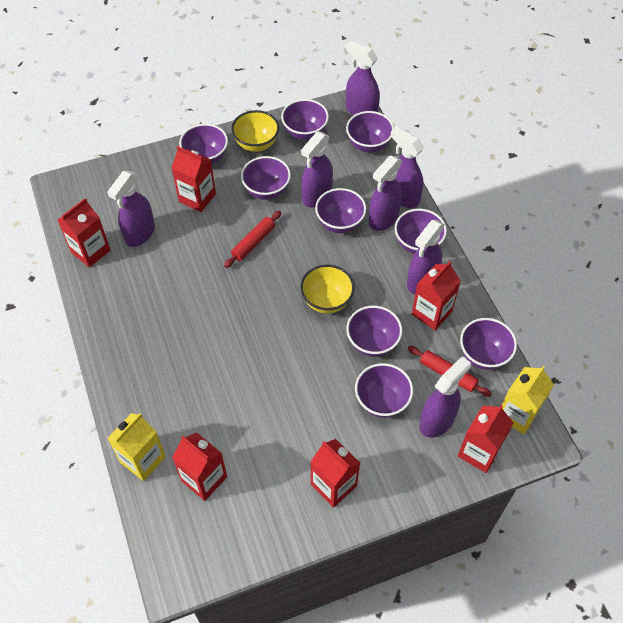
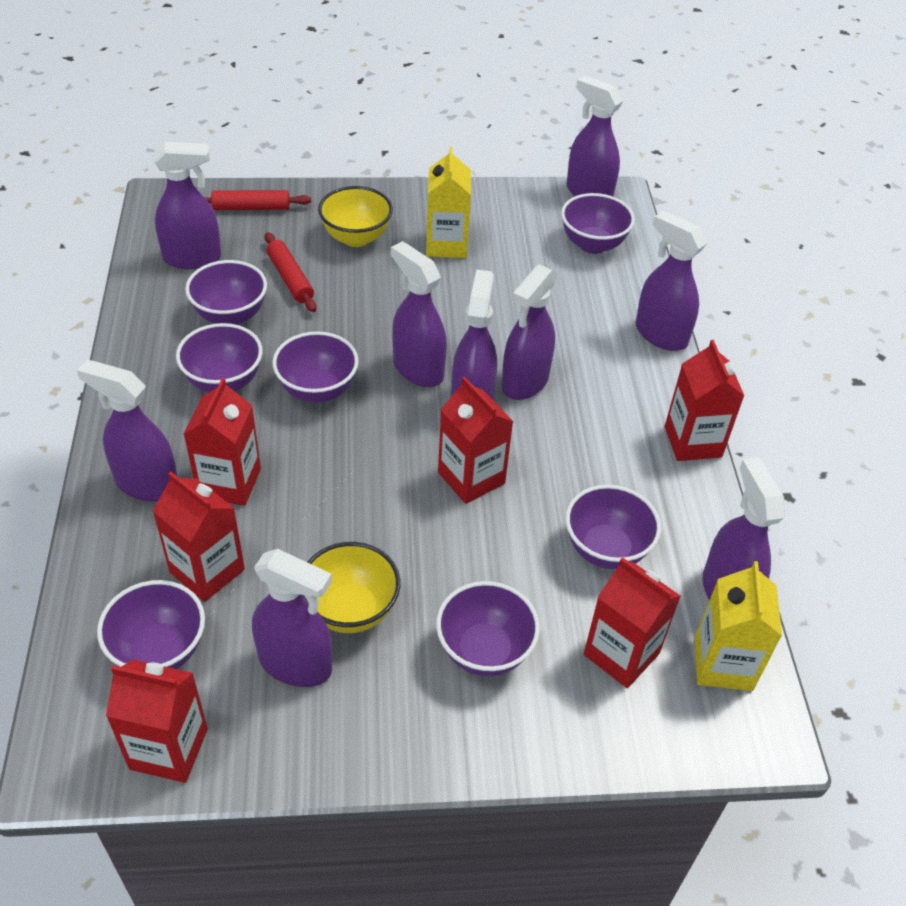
purple bowl: 9 -> 7
purple spray bottle: 7 -> 9

